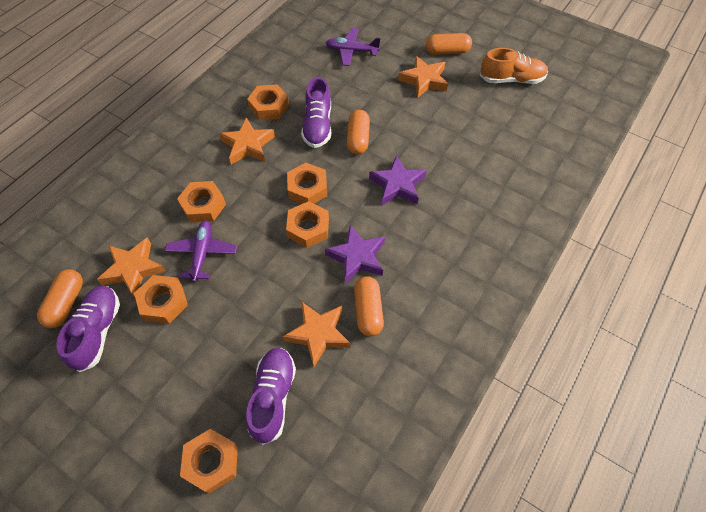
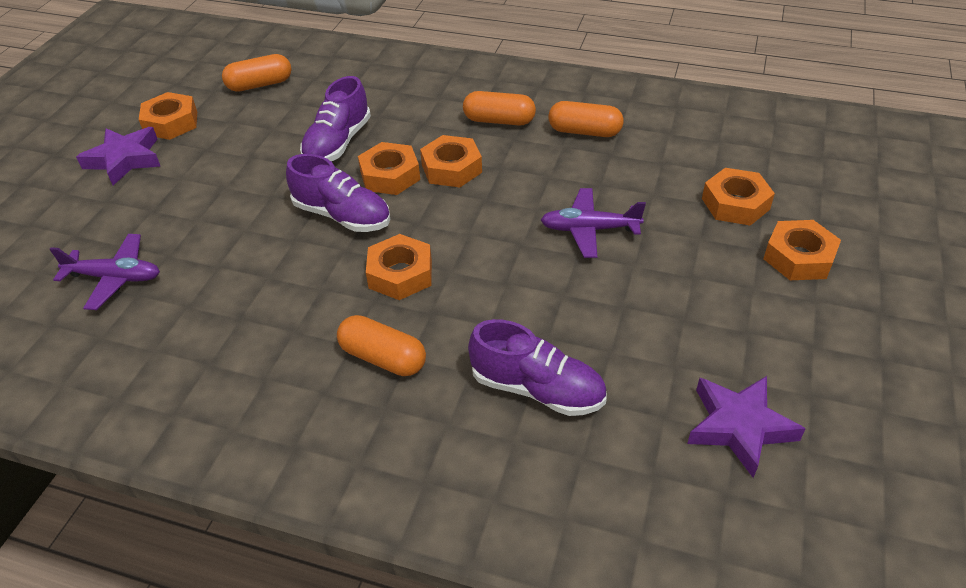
orange shoe: 1 -> 0
orange star: 4 -> 0

